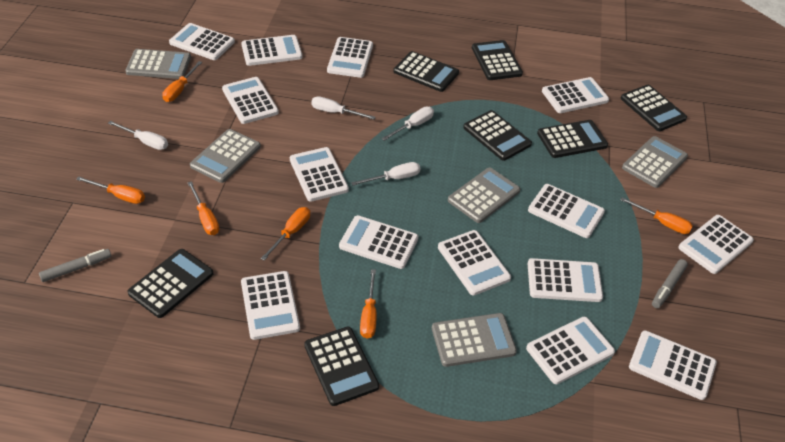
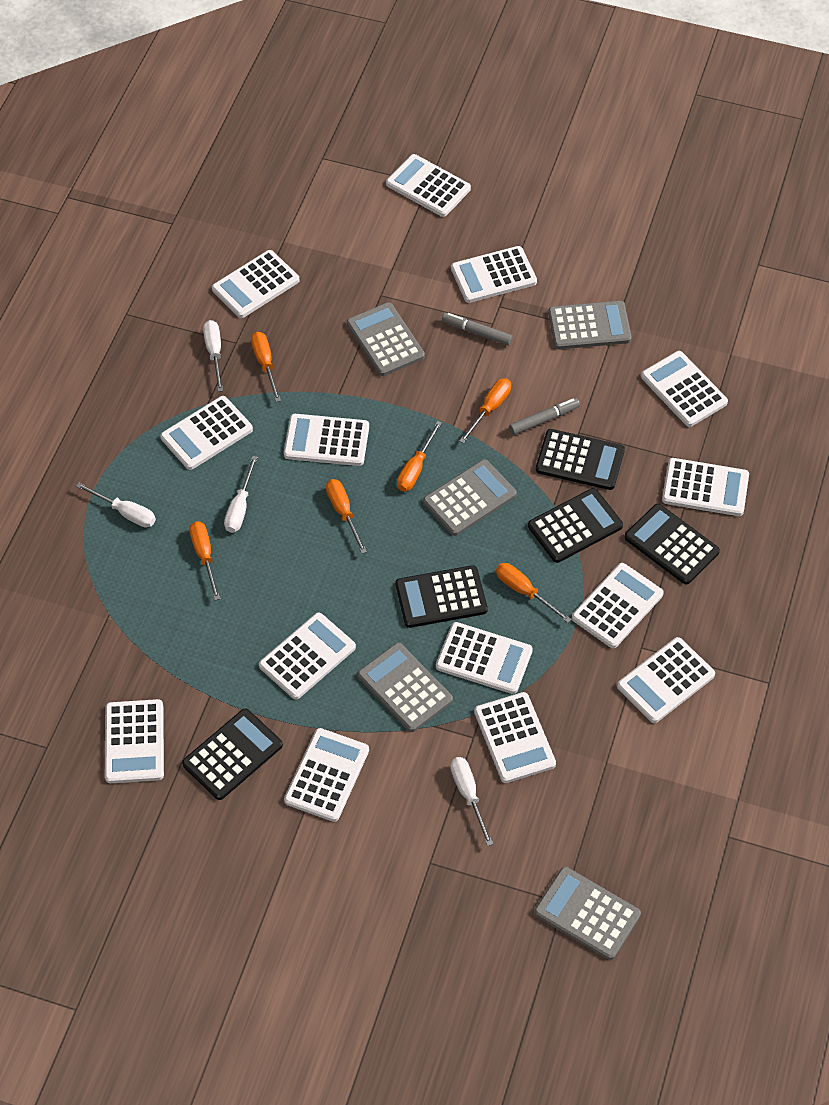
black calculator: 7 -> 5

